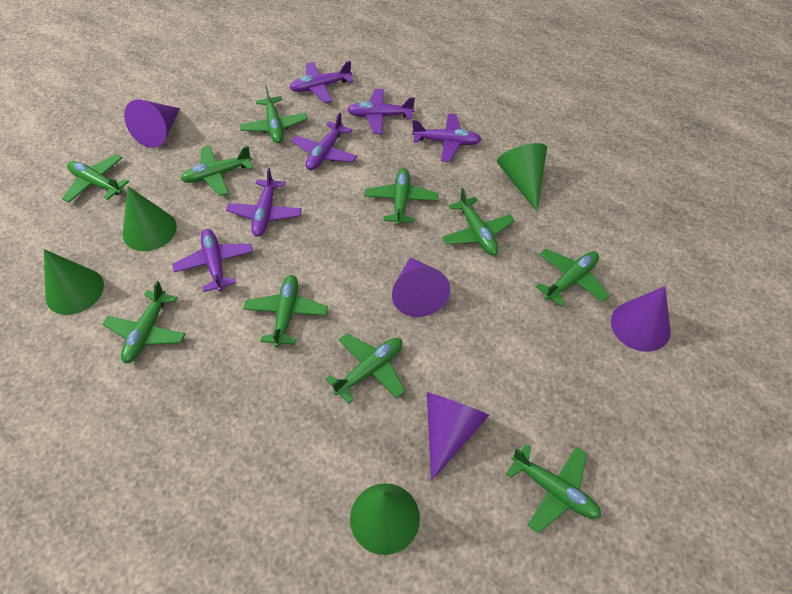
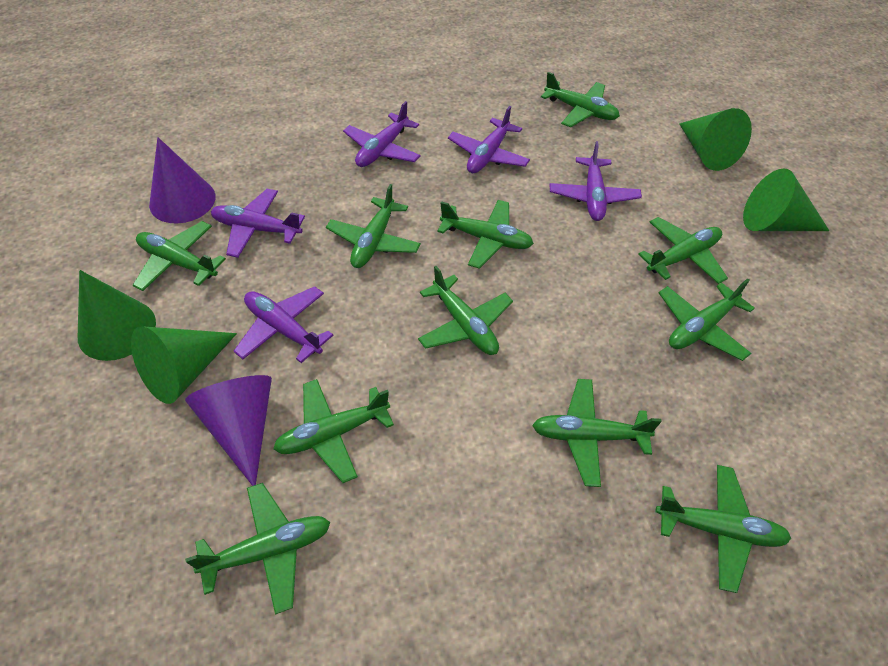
green plane: 10 -> 11
purple cone: 4 -> 2
purple plane: 6 -> 5

